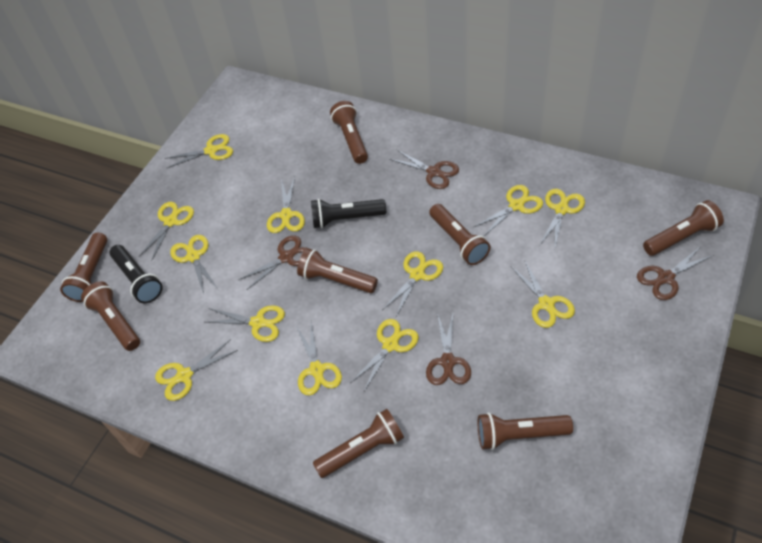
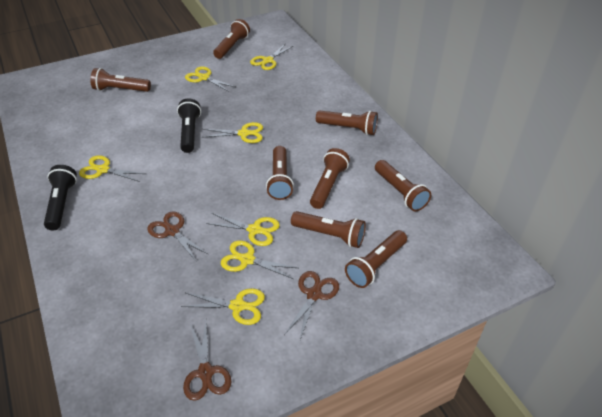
brown scissors: 4 -> 3
yellow scissors: 12 -> 7

